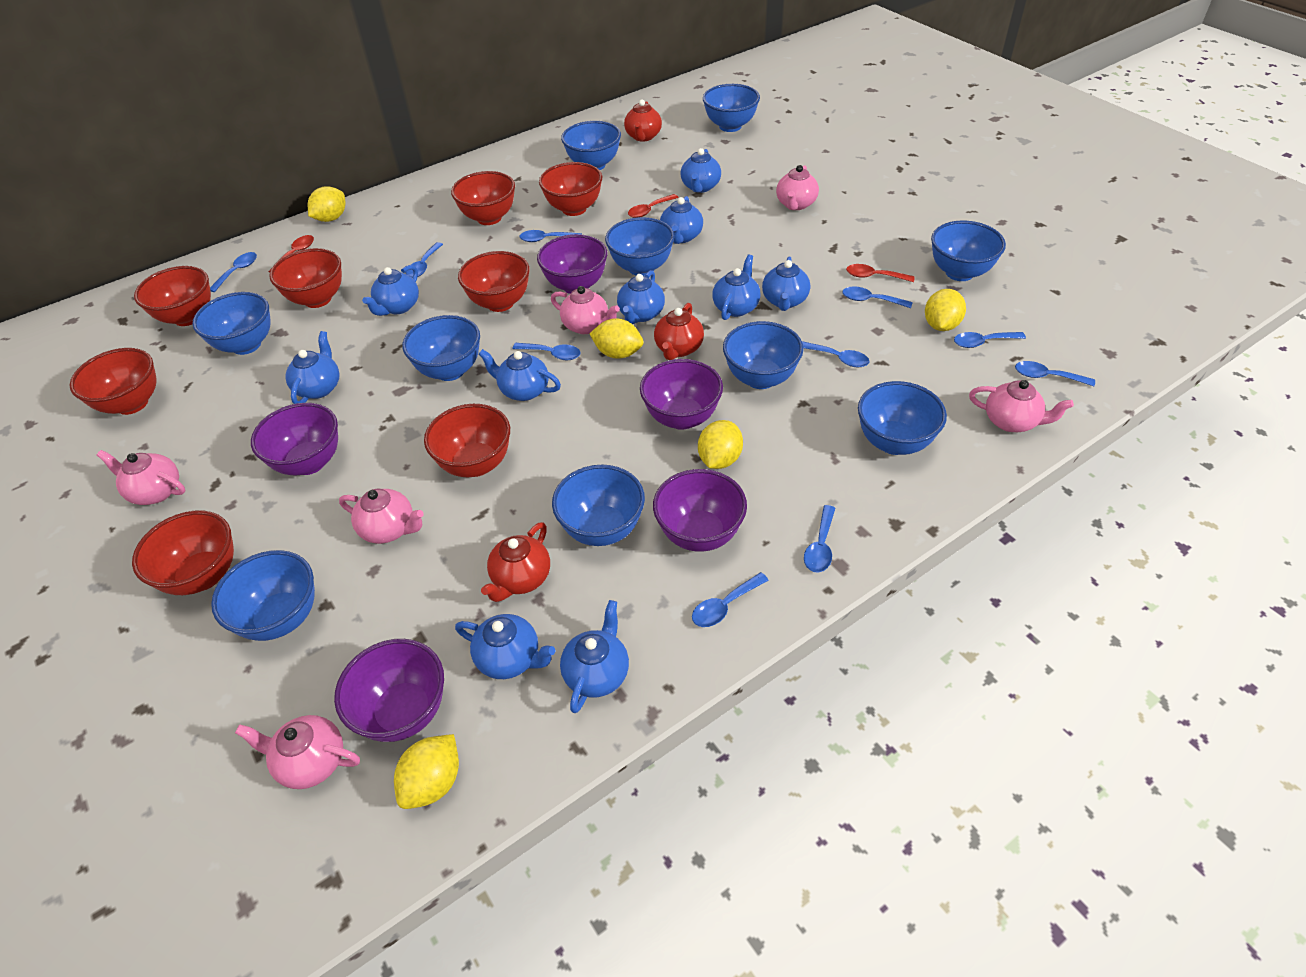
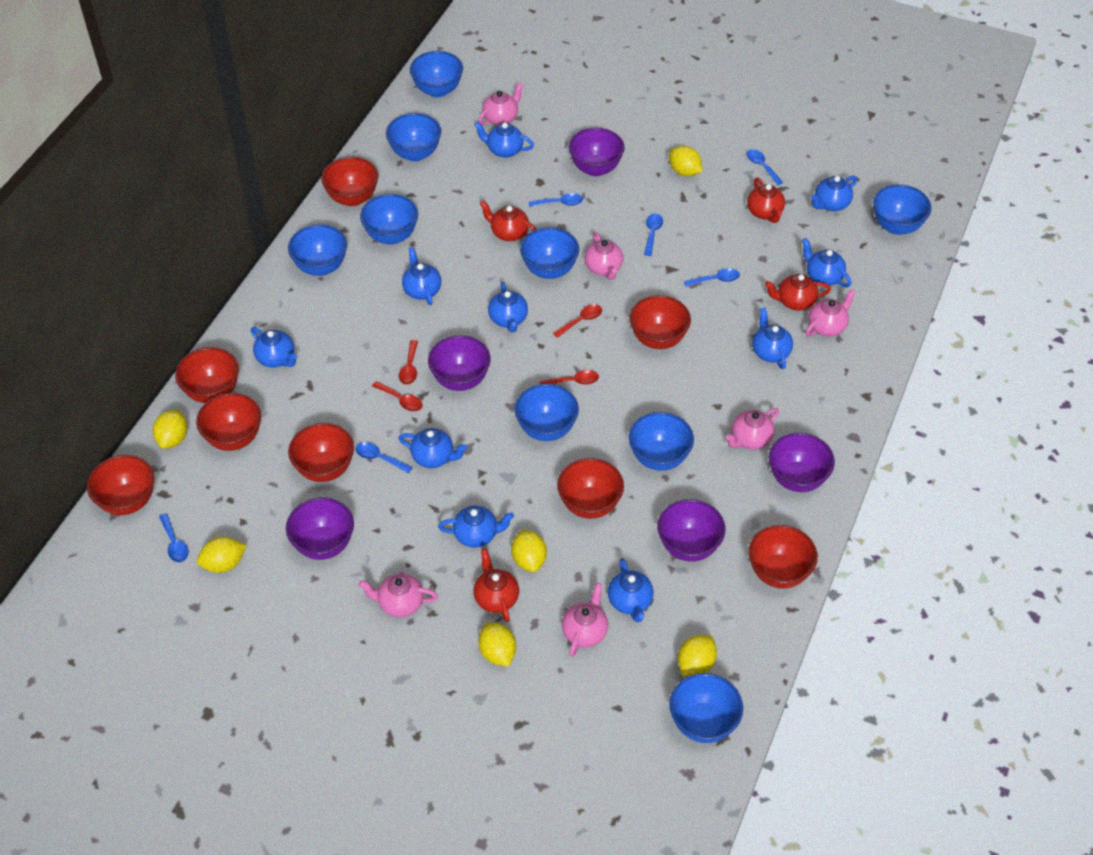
blue bowl: 10 -> 9
blue spoon: 10 -> 6
red spoon: 3 -> 4
red teapot: 3 -> 4
yellow lemon: 5 -> 6

